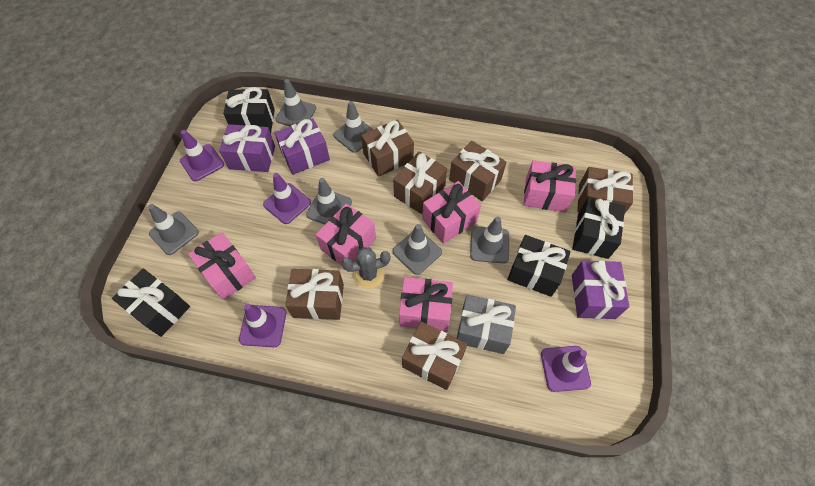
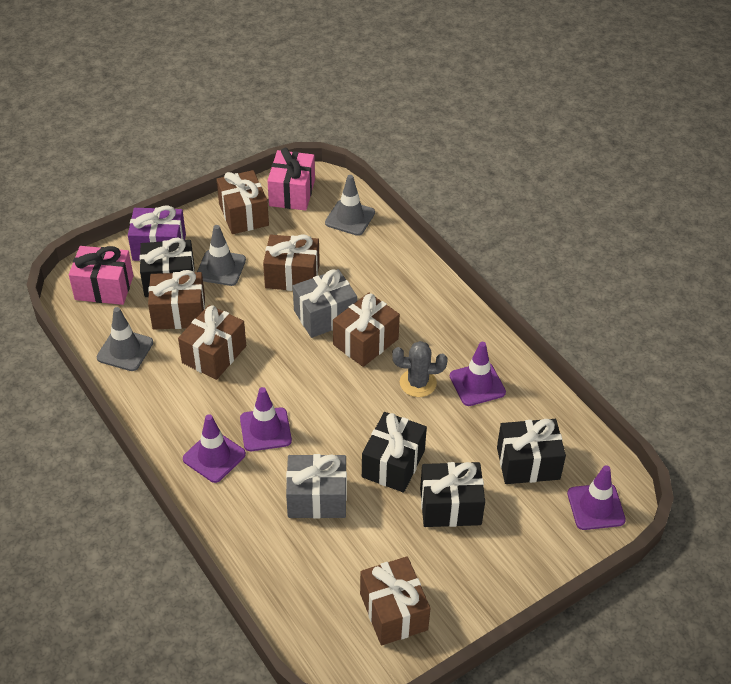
grey gift: 1 -> 2
grey traffic cone: 6 -> 3
pink gift: 5 -> 2
purple gift: 3 -> 1

